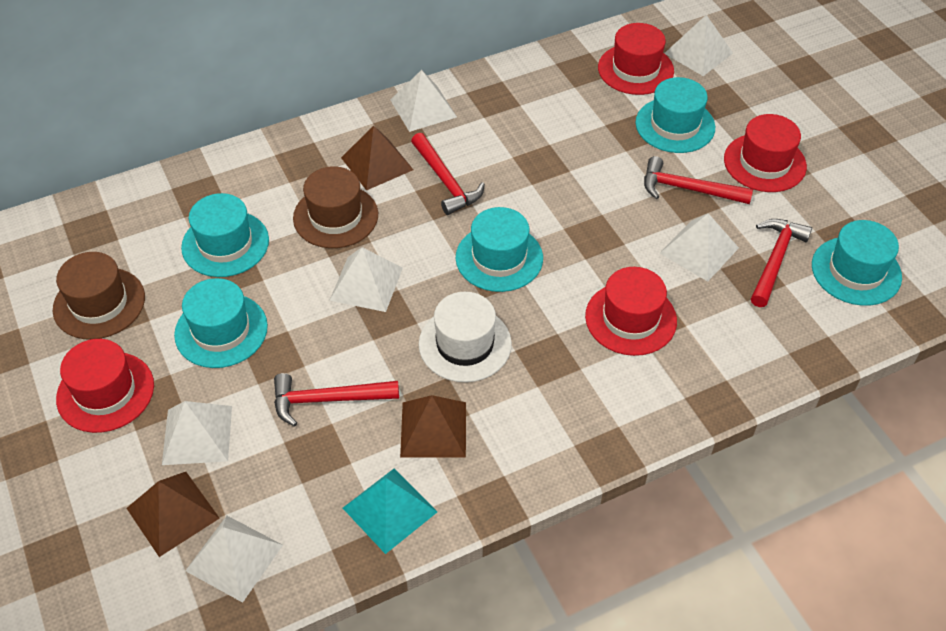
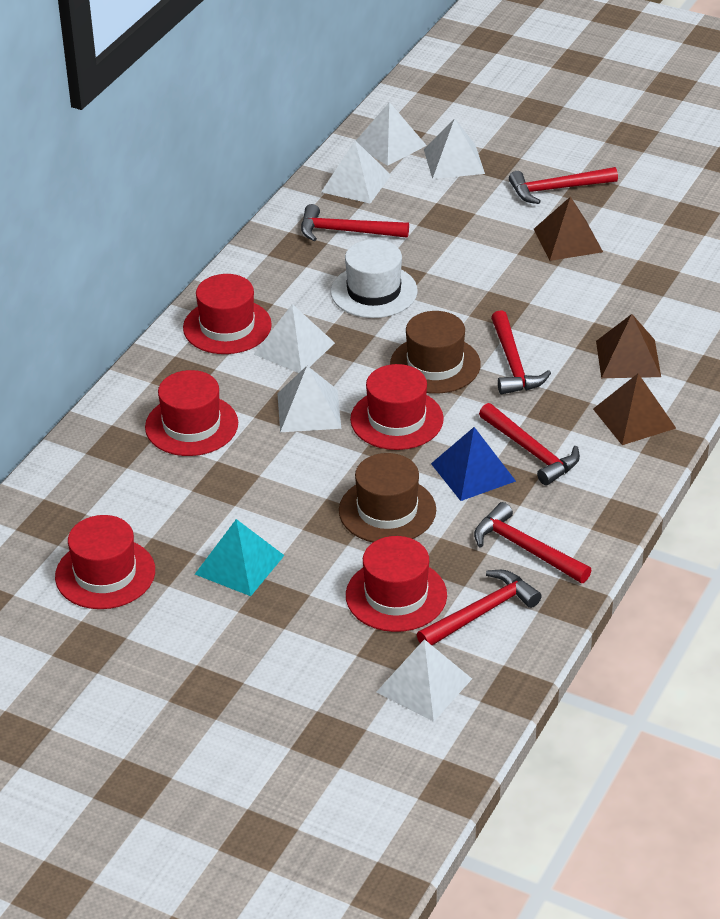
blue pyramid: 0 -> 1
red hammer: 4 -> 6
red hat: 4 -> 5
turquoise hat: 5 -> 0

